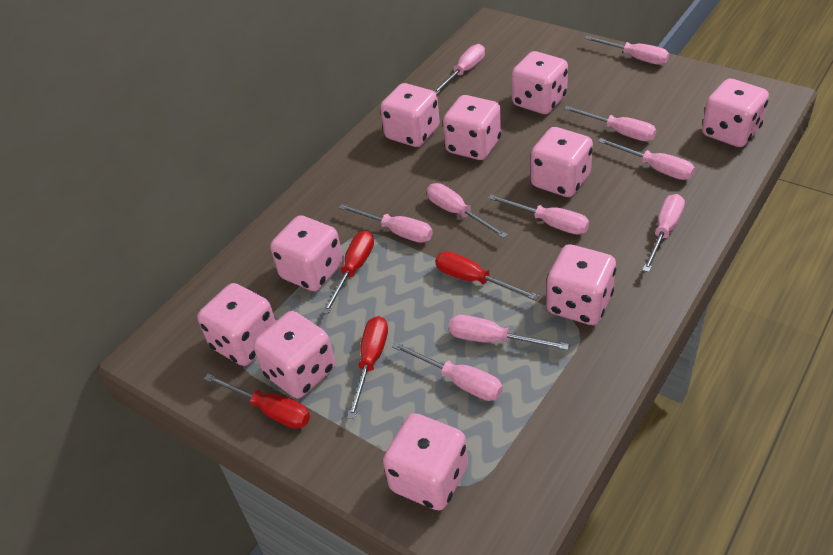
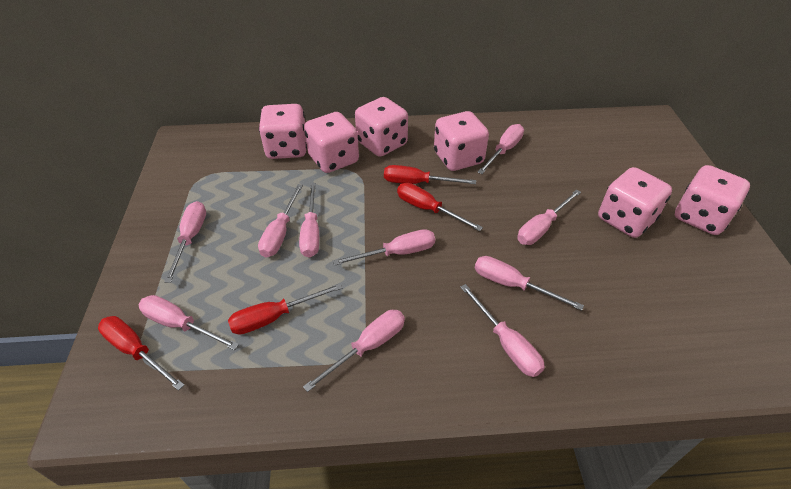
pink dice: 10 -> 6

